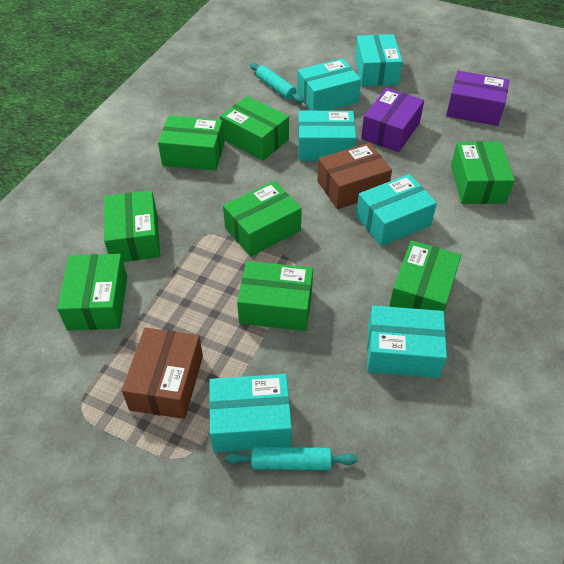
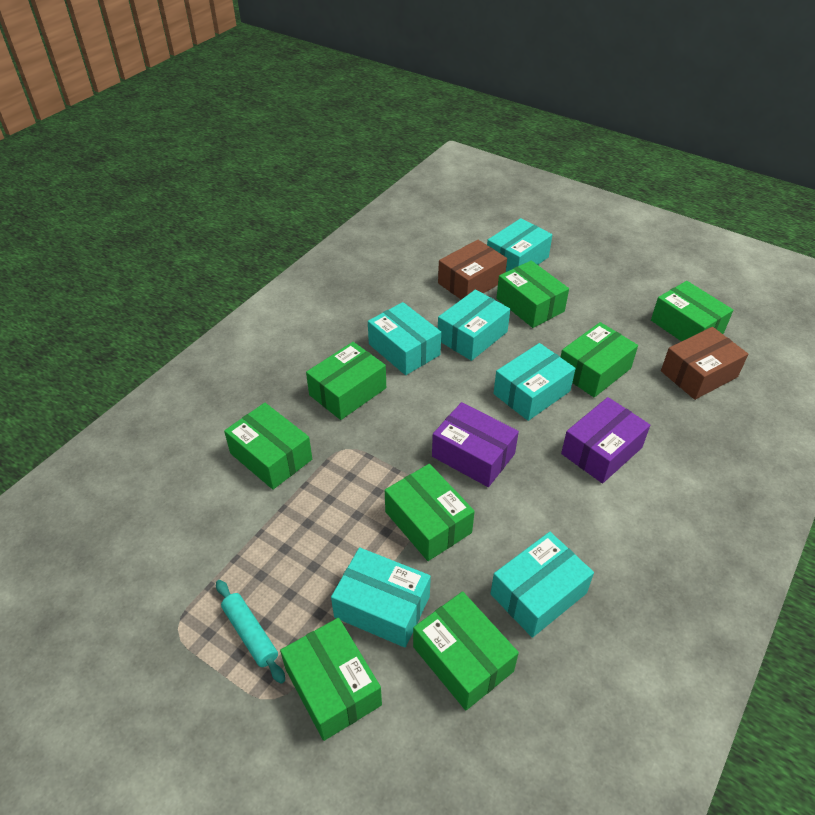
turquoise rolling pin: 2 -> 1

